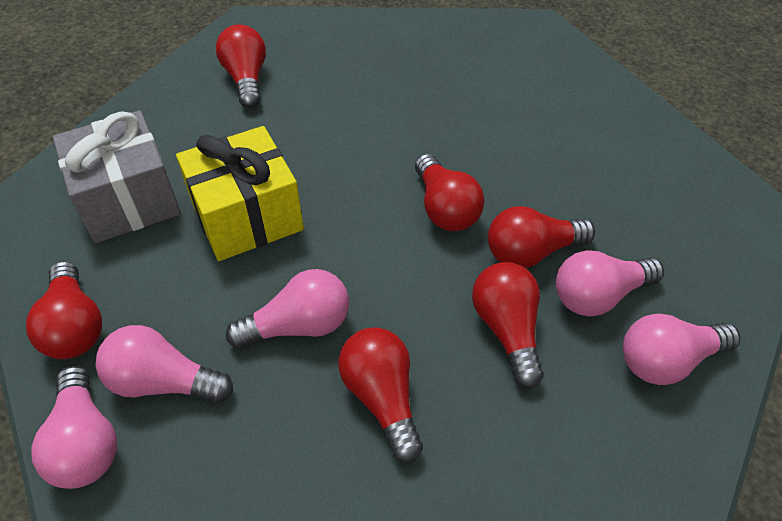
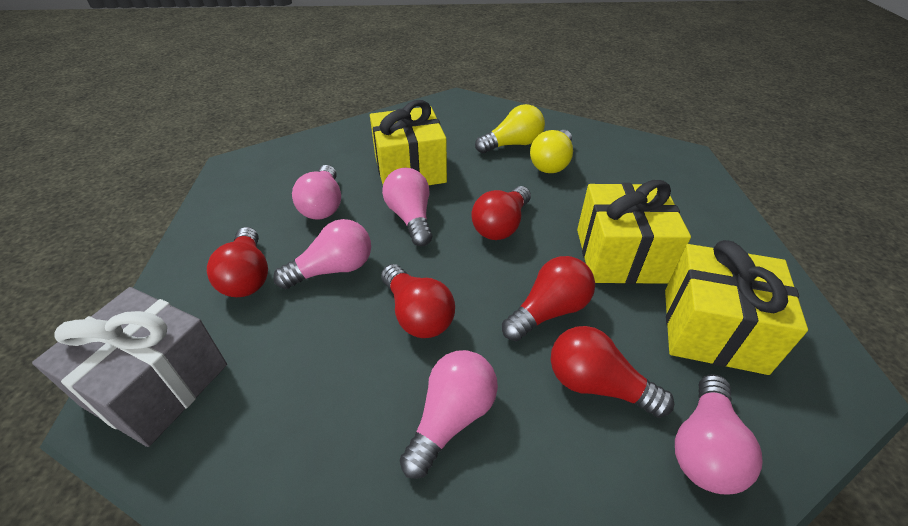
red light bulb: 6 -> 5
yellow gift: 1 -> 3
yellow light bulb: 0 -> 2

